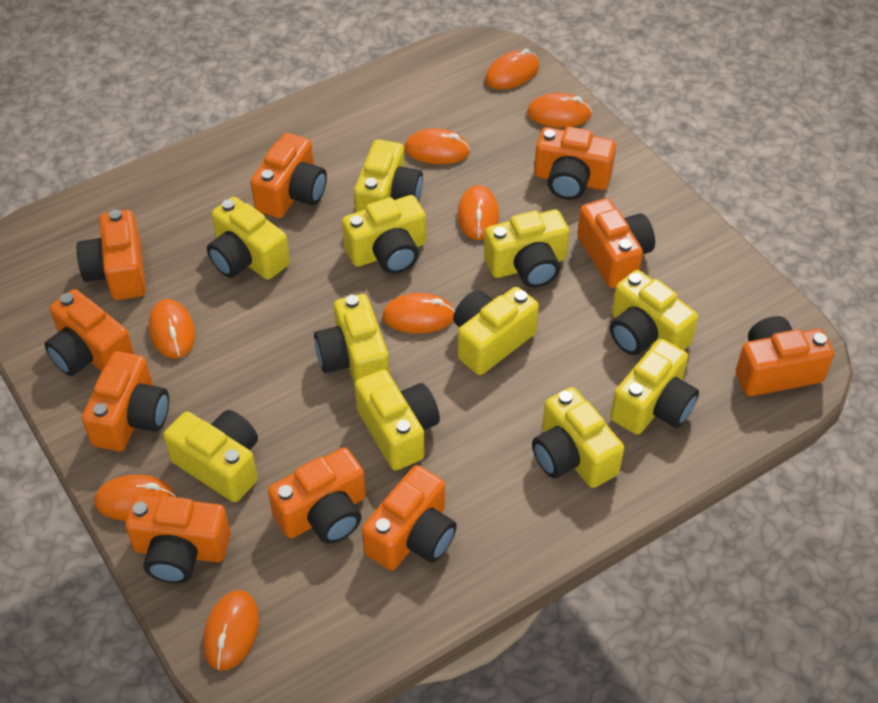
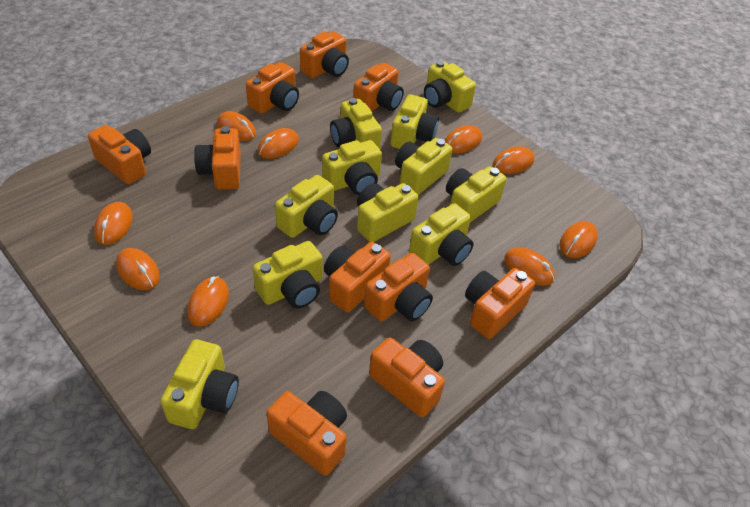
orange mouse: 8 -> 9

